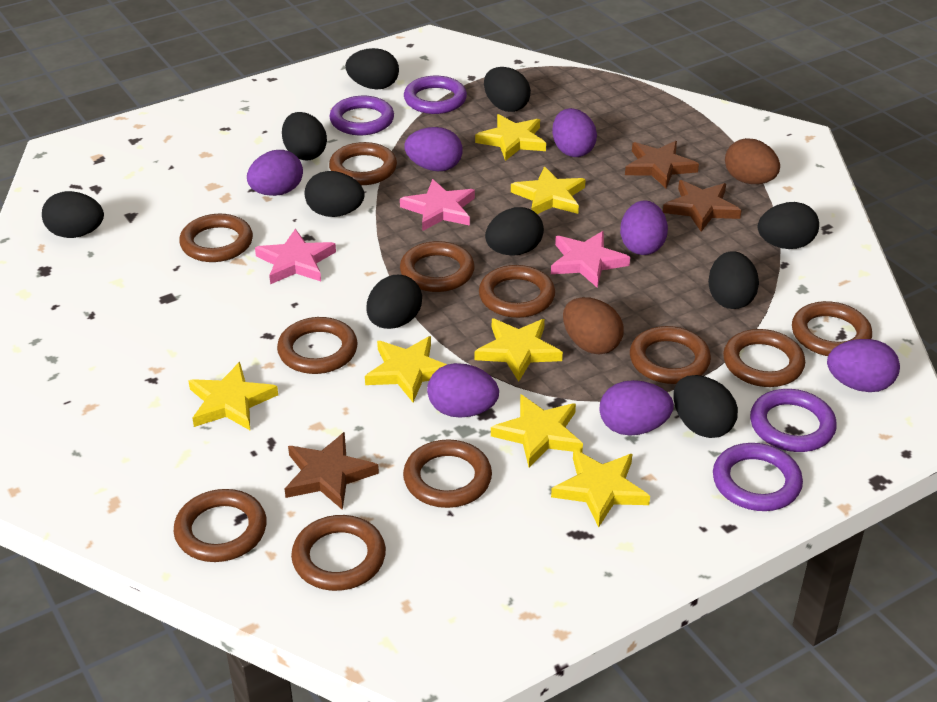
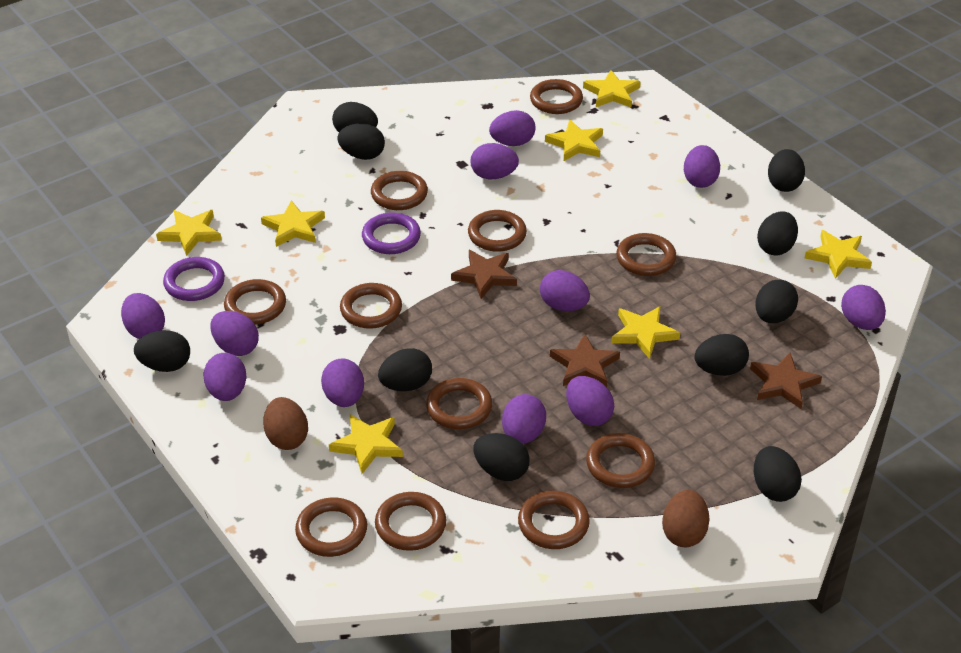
pink star: 3 -> 0
purple egg: 7 -> 11
purple ring: 4 -> 2

